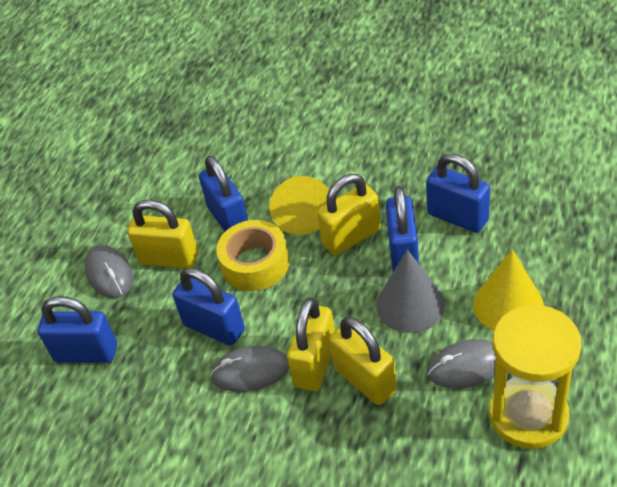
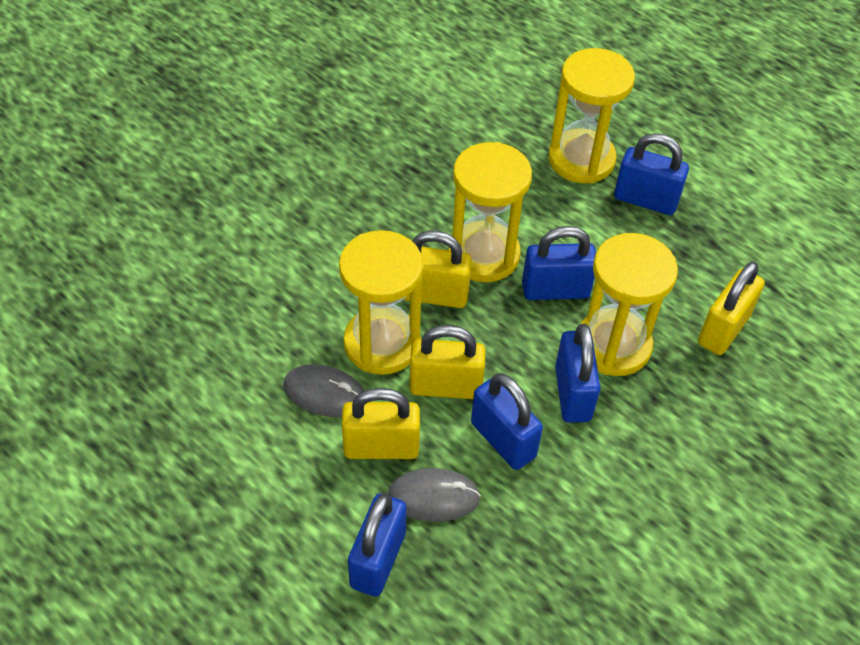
grey cone: 1 -> 0
grey mouse: 3 -> 2
yellow cone: 2 -> 0
yellow hourglass: 1 -> 4
yellow tape: 1 -> 0

